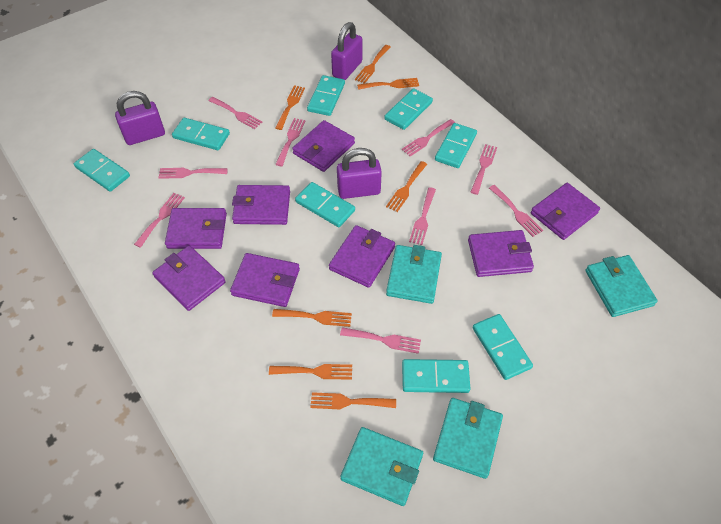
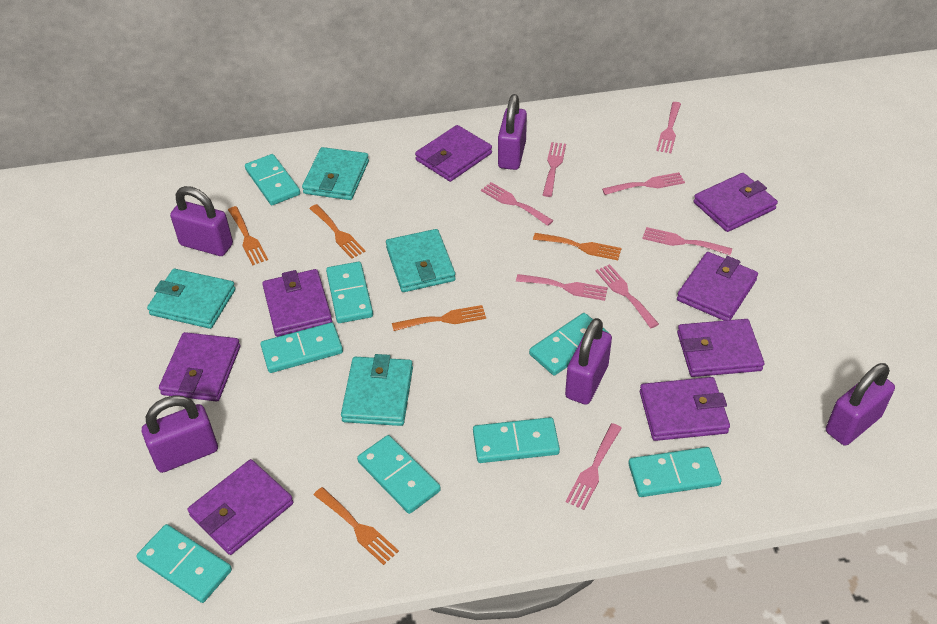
orange fork: 7 -> 5
pink fork: 9 -> 8
purple padlock: 3 -> 5

